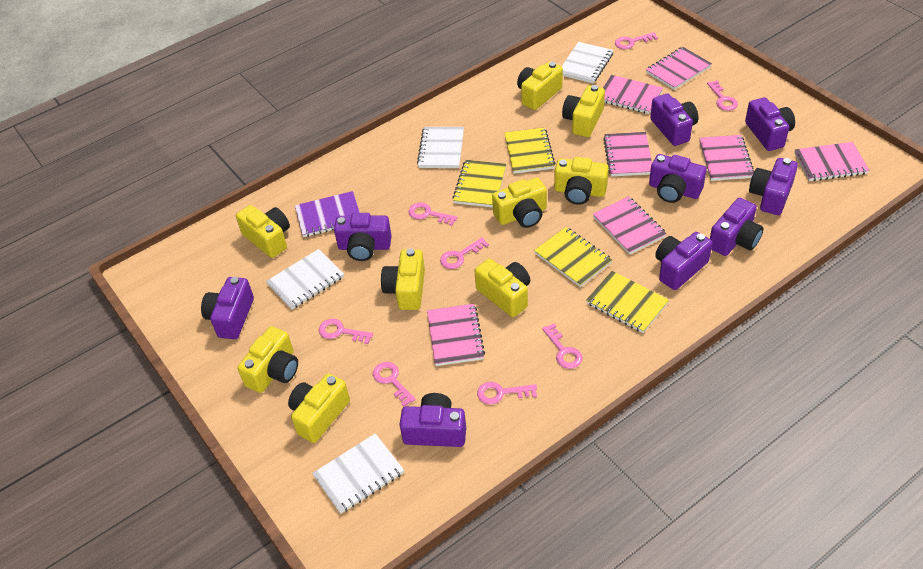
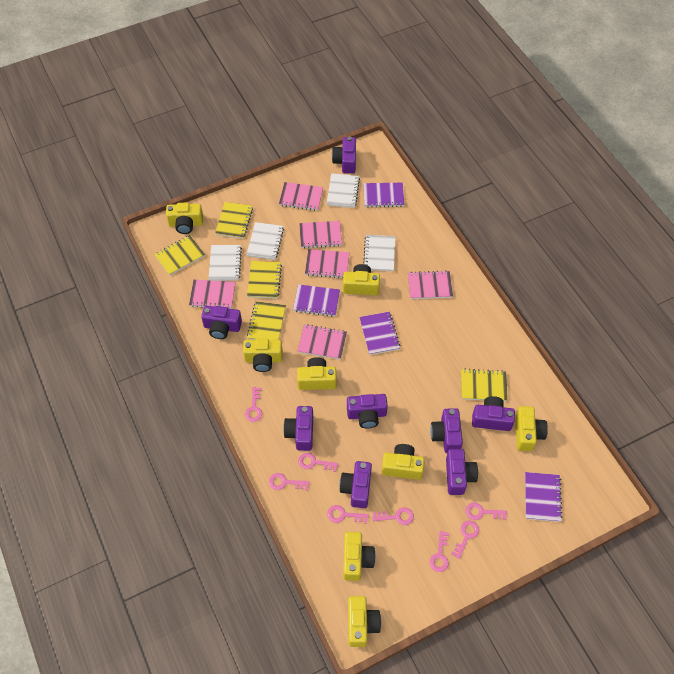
pink notebook: 7 -> 6
purple camera: 9 -> 8
purple notebook: 1 -> 4
yellow camera: 9 -> 8
yellow notebook: 4 -> 5

